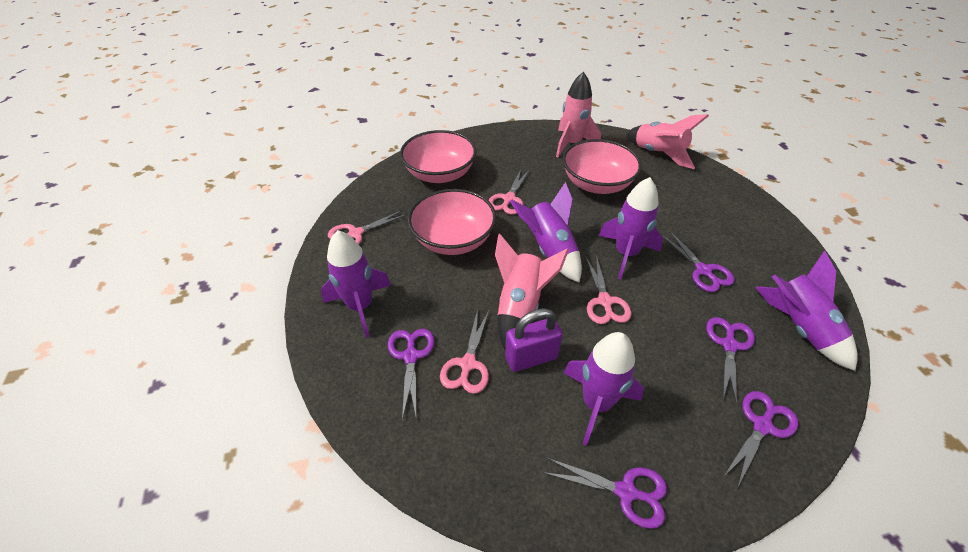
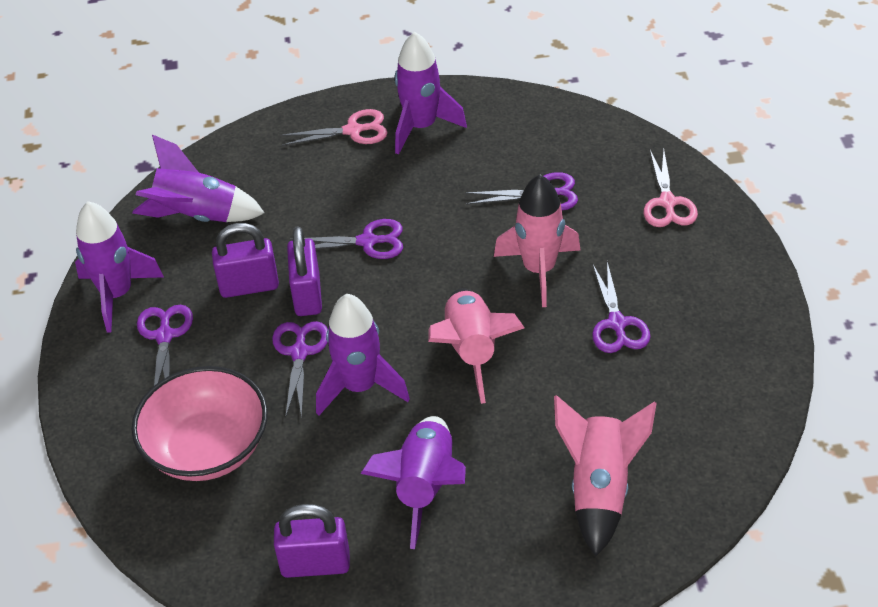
pink bowl: 3 -> 1
pink scissors: 4 -> 2
purple padlock: 1 -> 3

